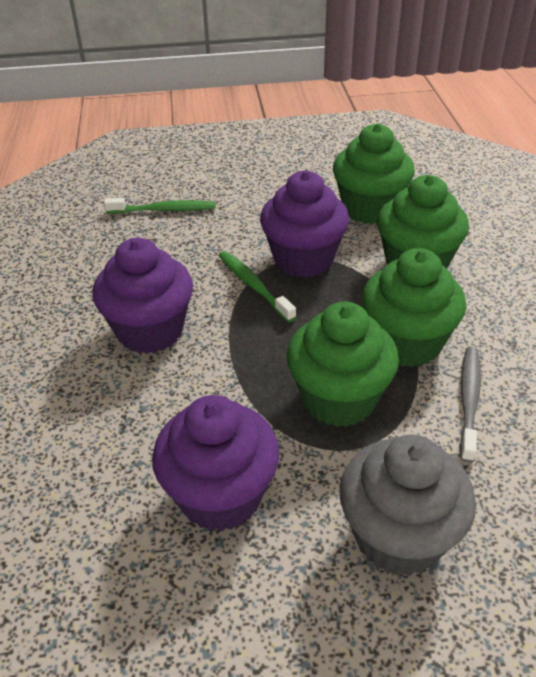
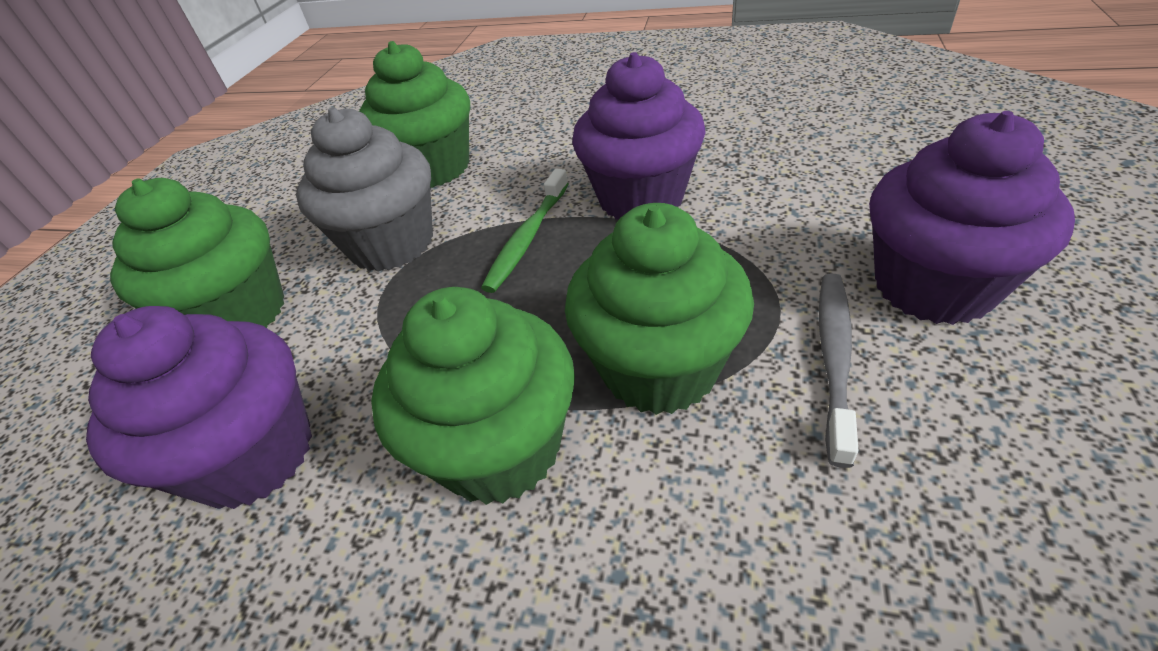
green toothbrush: 2 -> 1

